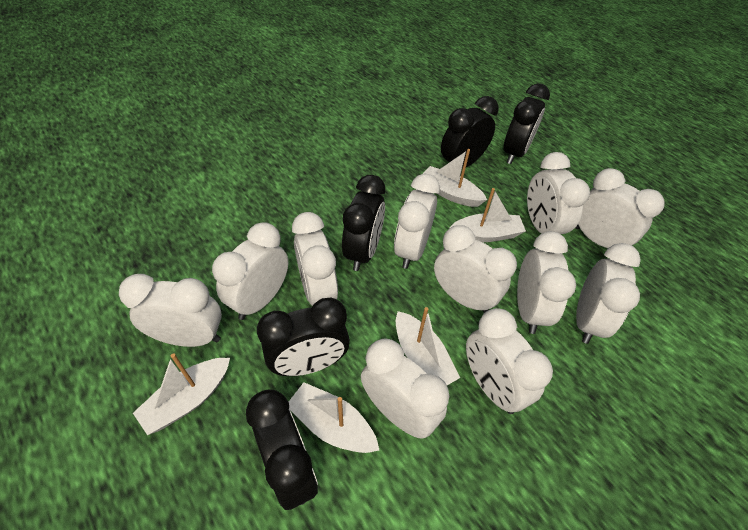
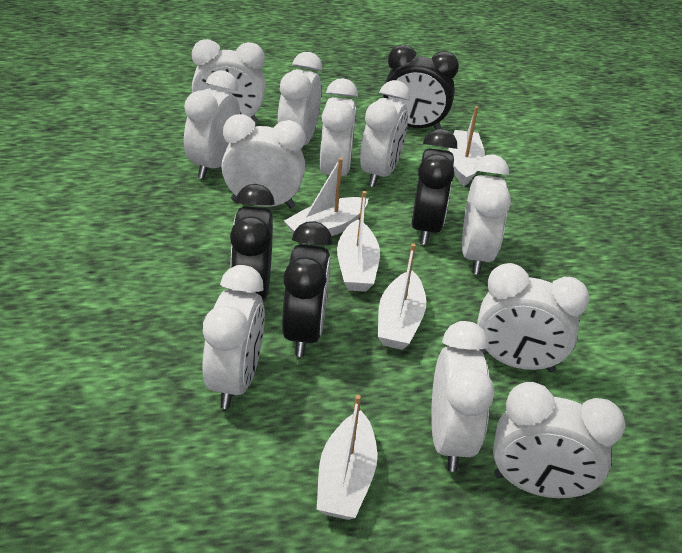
black clock: 5 -> 4

